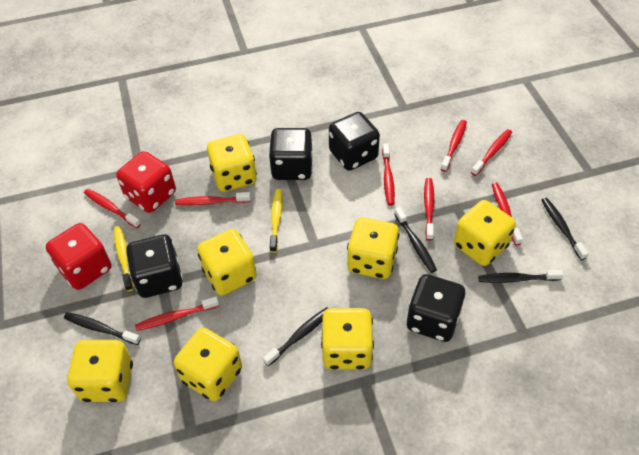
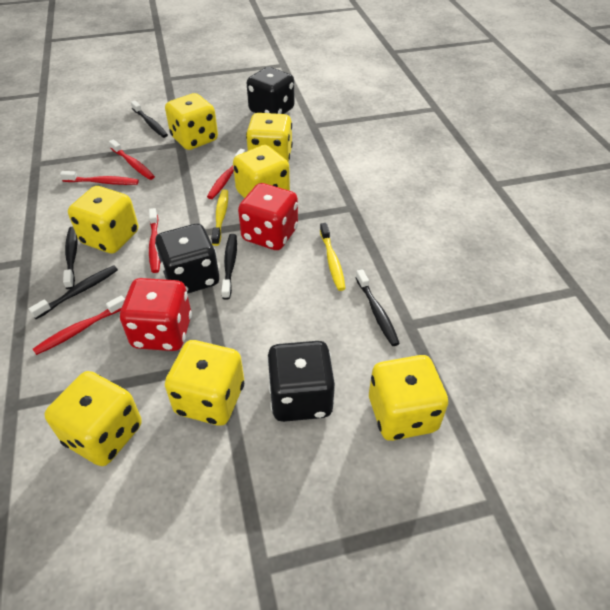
black dice: 4 -> 3
red toothbrush: 8 -> 5

